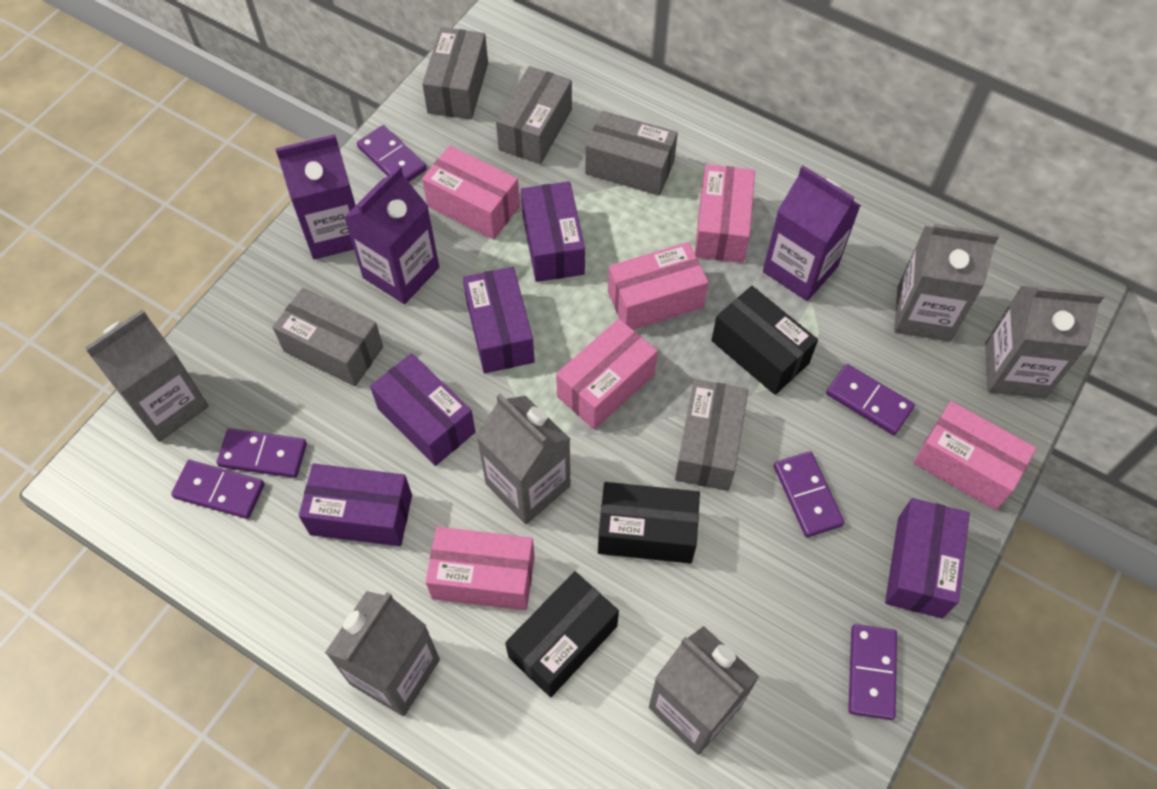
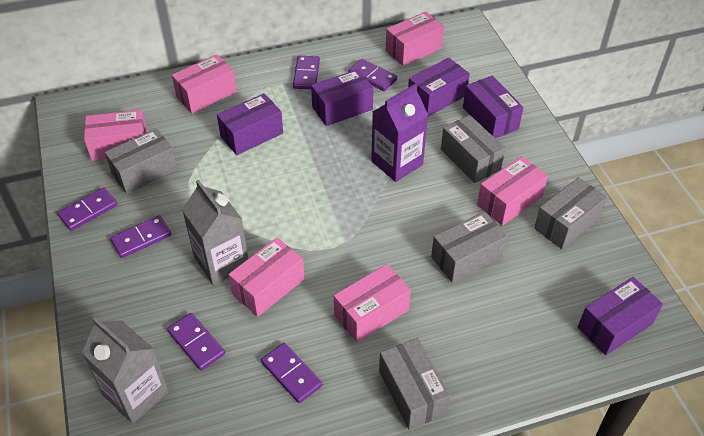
black box: 3 -> 0
grey carton: 6 -> 2
purple carton: 3 -> 1

